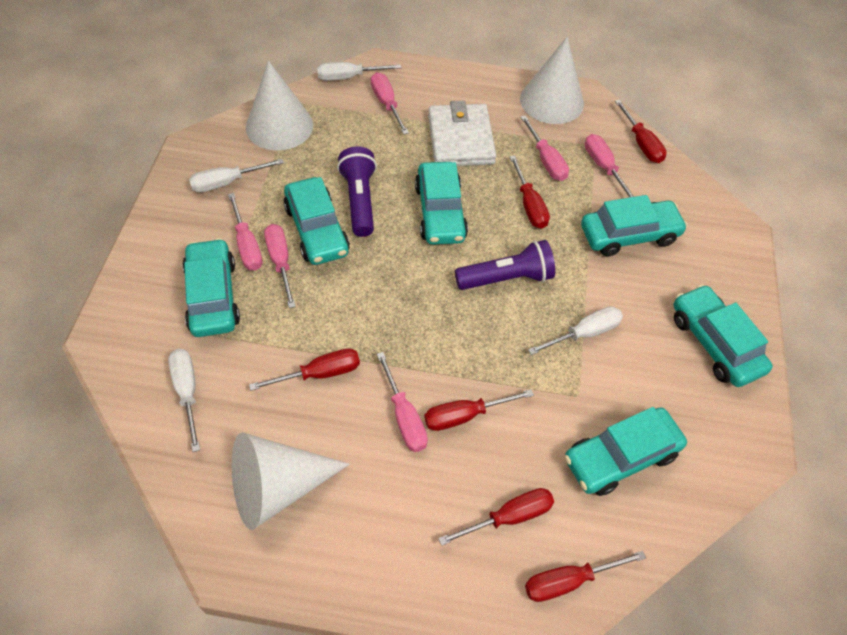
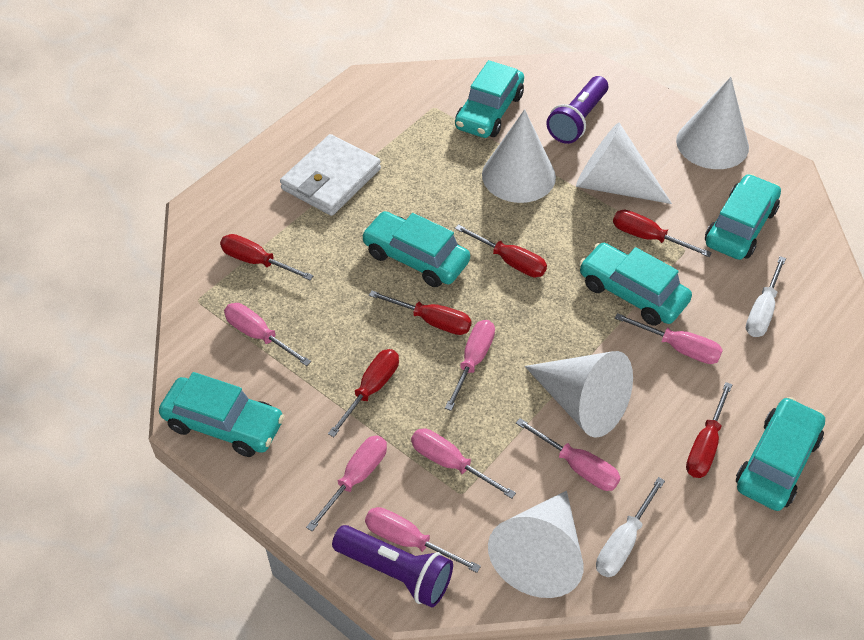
pink screwdriver: 6 -> 7
white cone: 3 -> 5
white screwdriver: 4 -> 2

